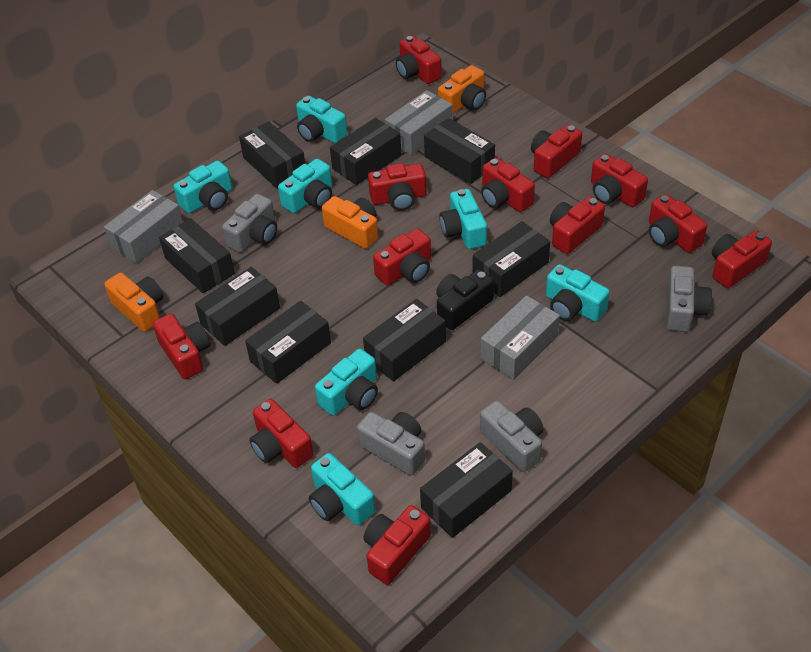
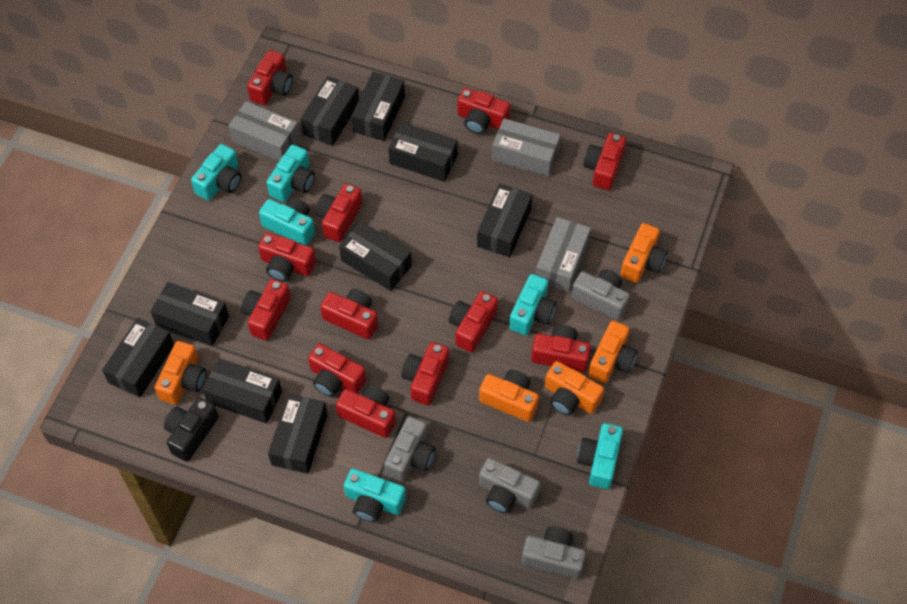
orange camera: 3 -> 5
turquoise camera: 7 -> 6

